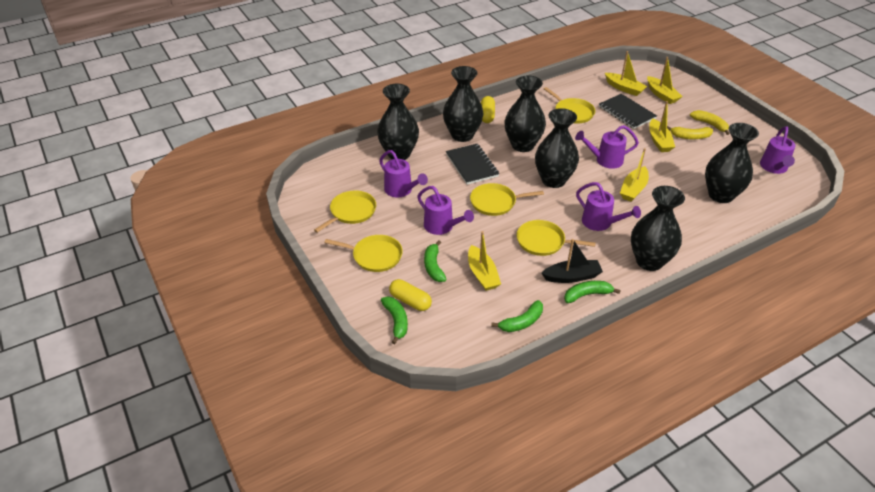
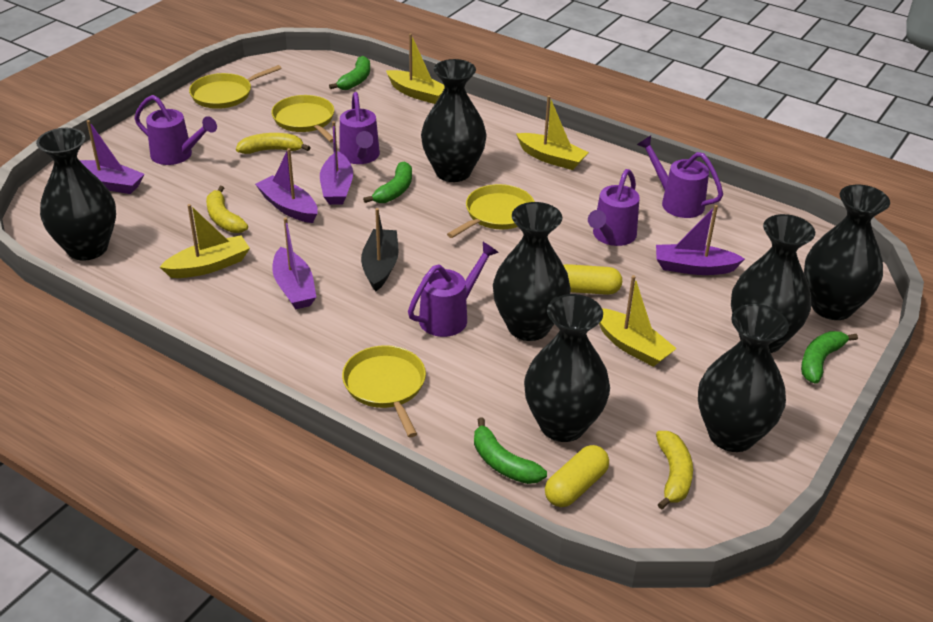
black notebook: 2 -> 0
black vase: 6 -> 7
purple boat: 0 -> 5
yellow banana: 2 -> 3
yellow boat: 5 -> 4
yellow pan: 5 -> 4

